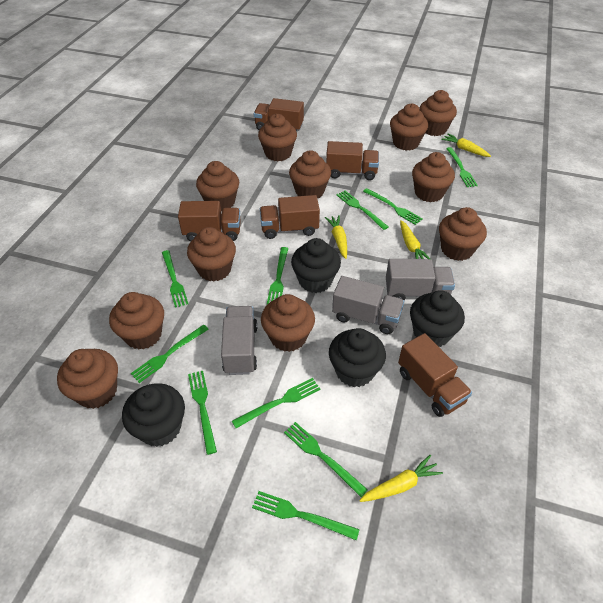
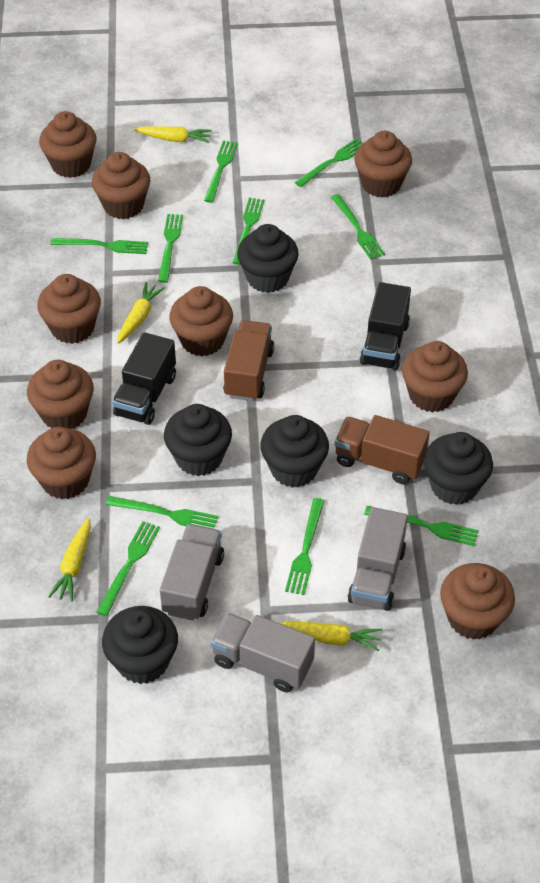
black cupcake: 4 -> 5
black truck: 0 -> 2
brown cupcake: 11 -> 9
brown truck: 5 -> 2

